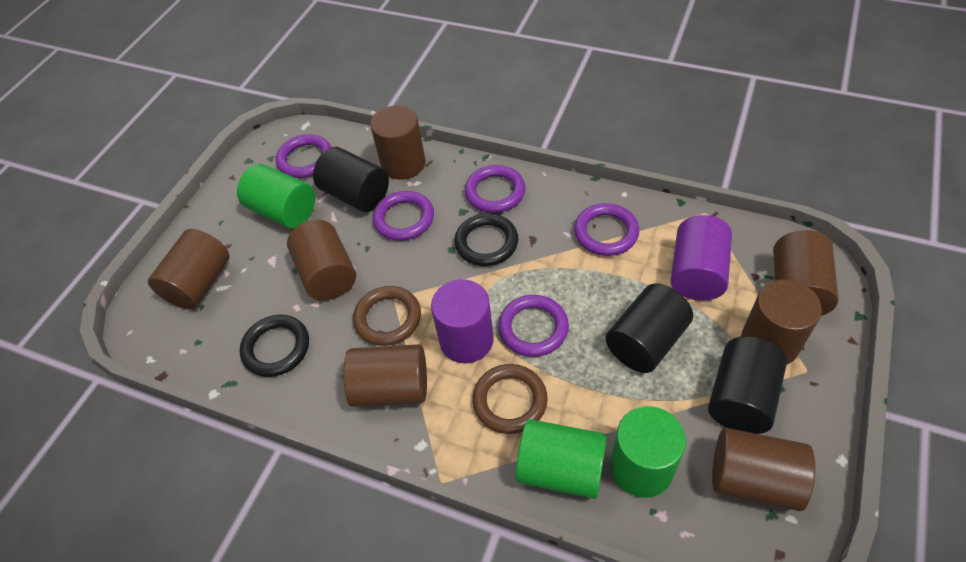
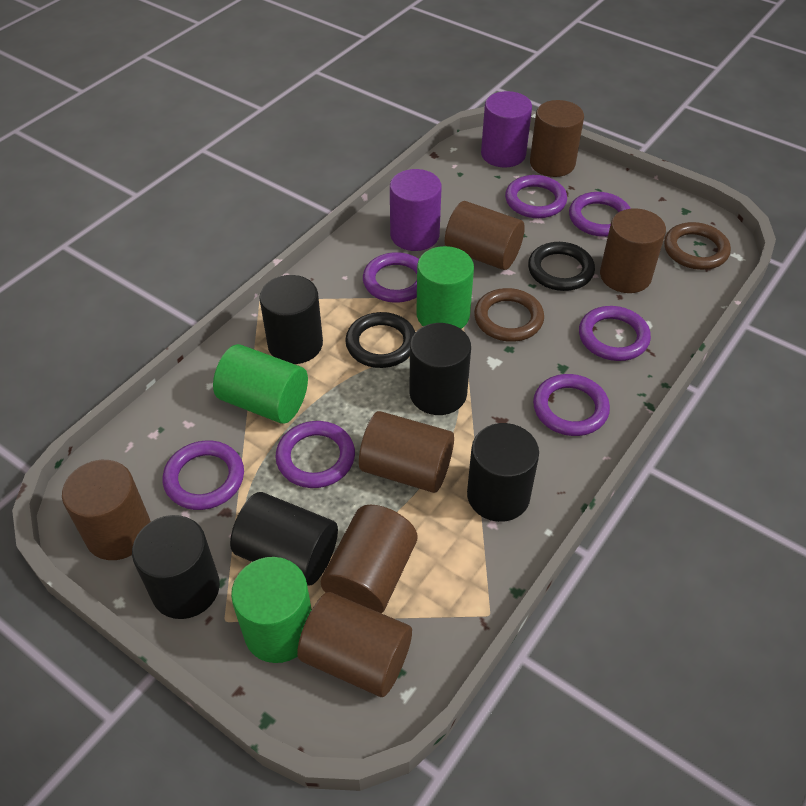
black cylinder: 3 -> 5
purple ring: 5 -> 7

